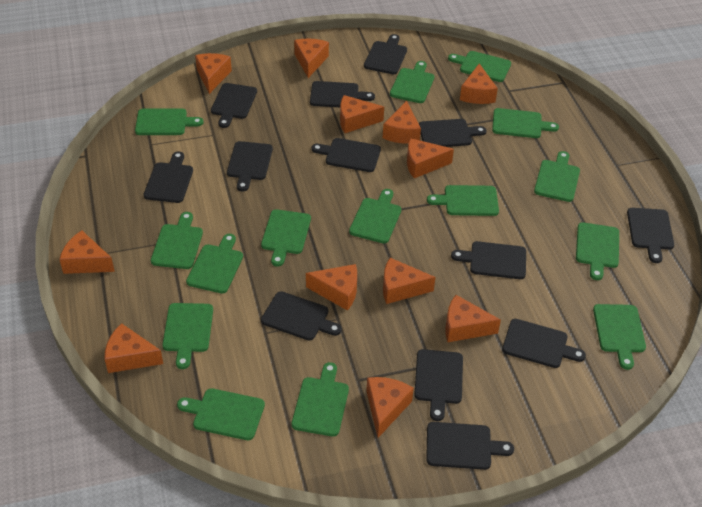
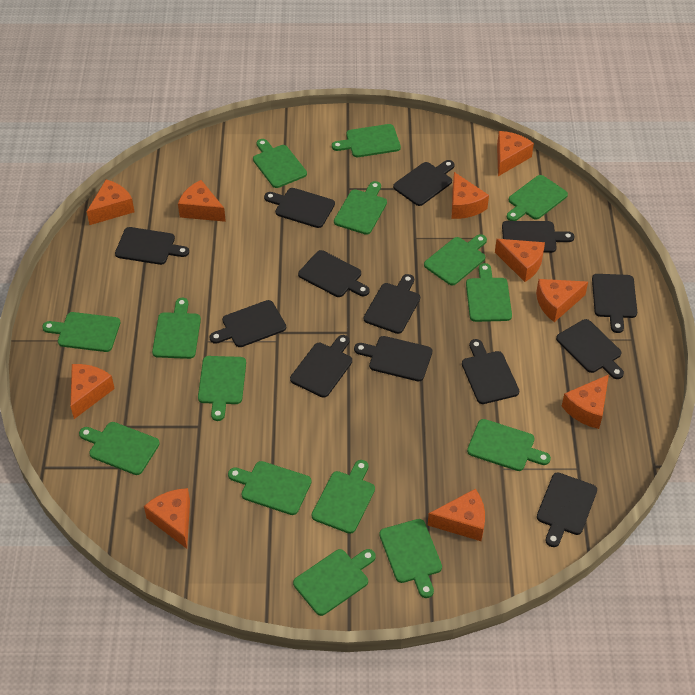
orange cheese: 12 -> 10

